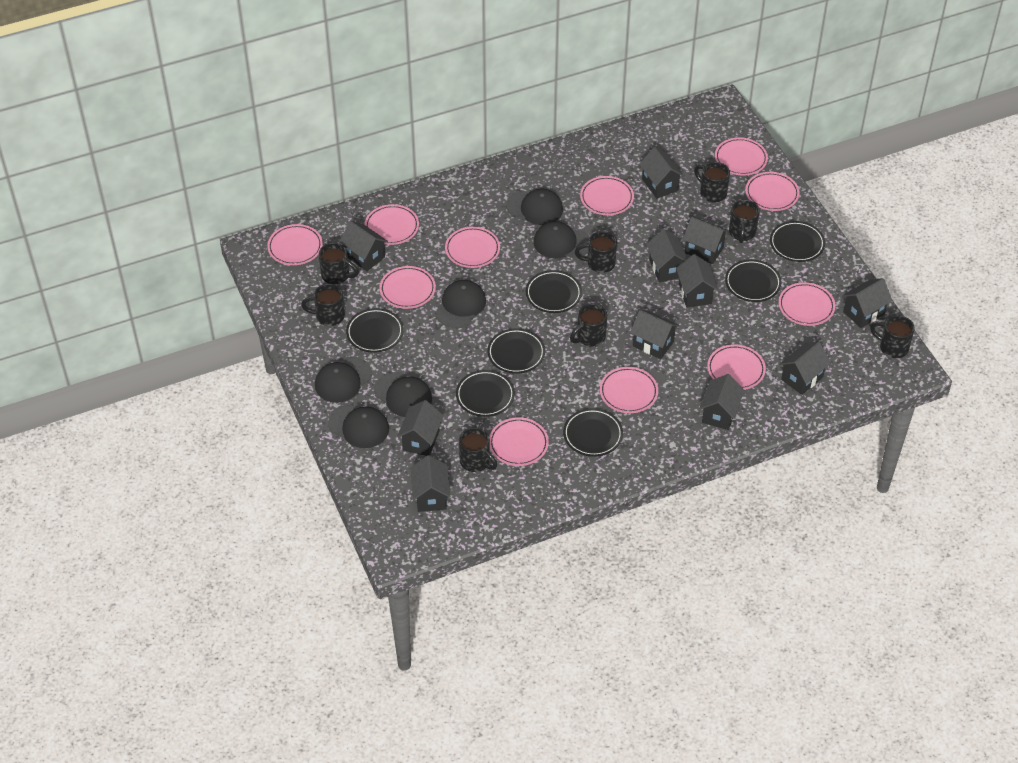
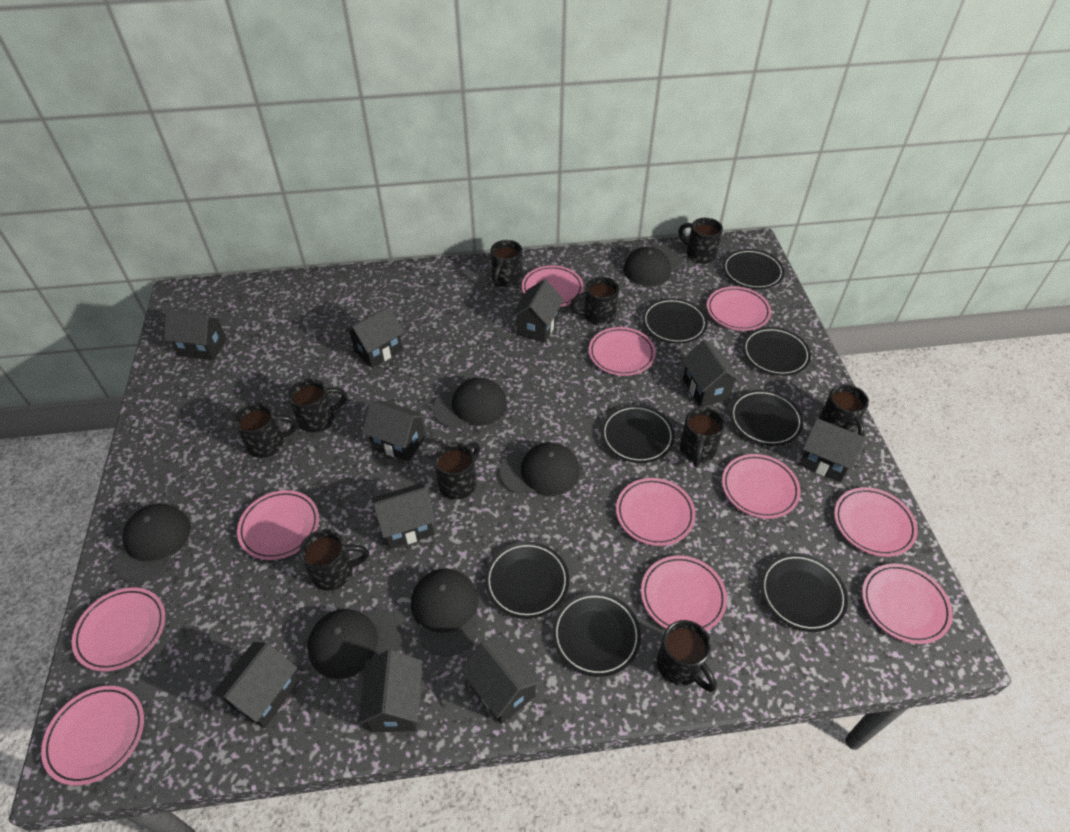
black house: 11 -> 10
black mug: 8 -> 10
black plate: 7 -> 8

